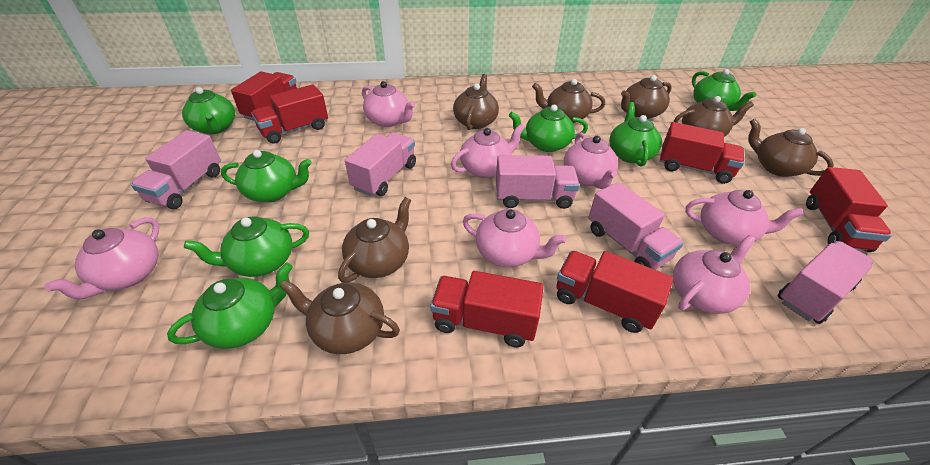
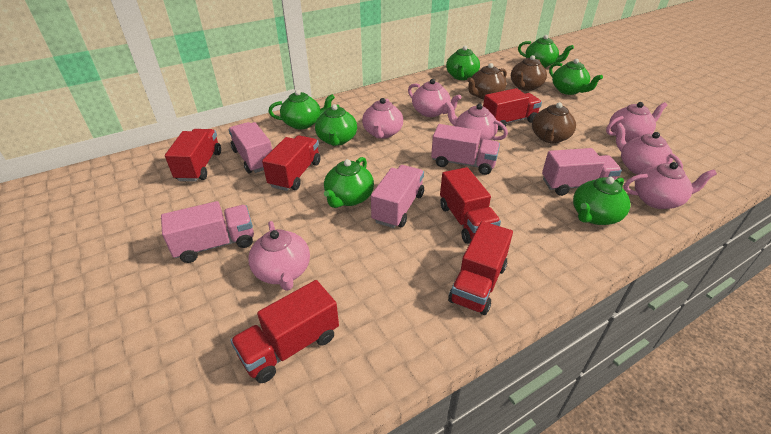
brown teapot: 7 -> 3

